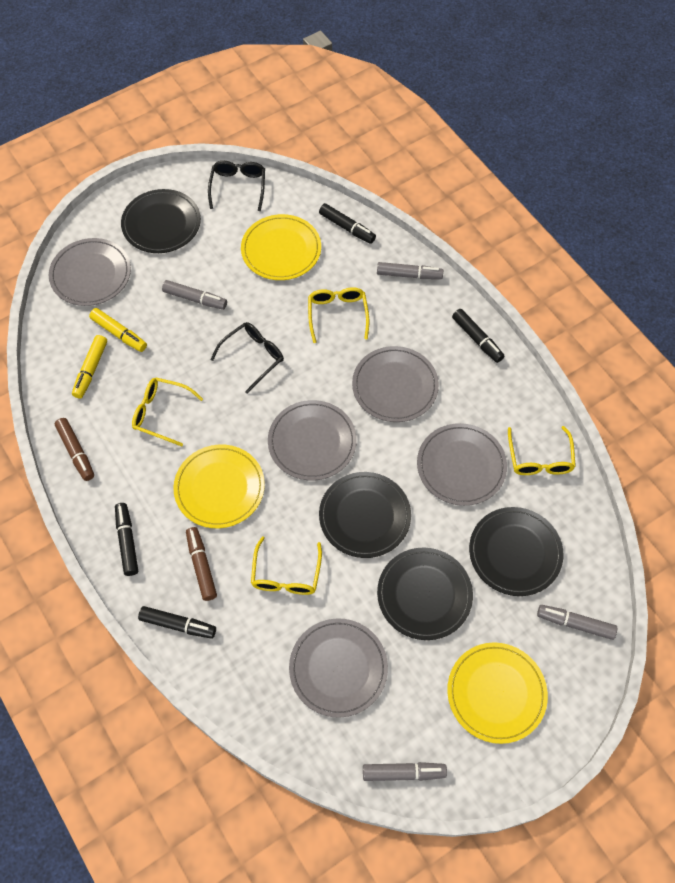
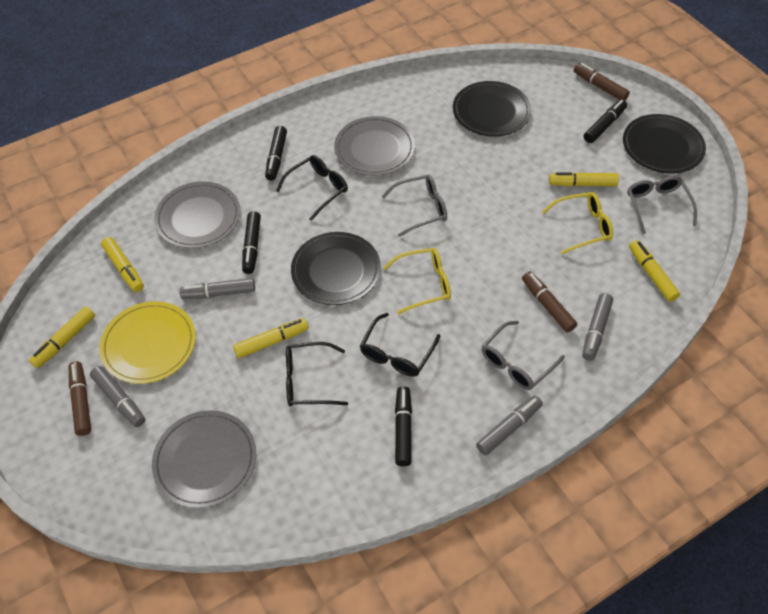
black glasses: 2 -> 3
black plate: 4 -> 3
brown marker: 2 -> 3
grey glasses: 0 -> 3
grey plate: 5 -> 3
yellow glasses: 4 -> 2
yellow marker: 2 -> 5
yellow plate: 3 -> 1

